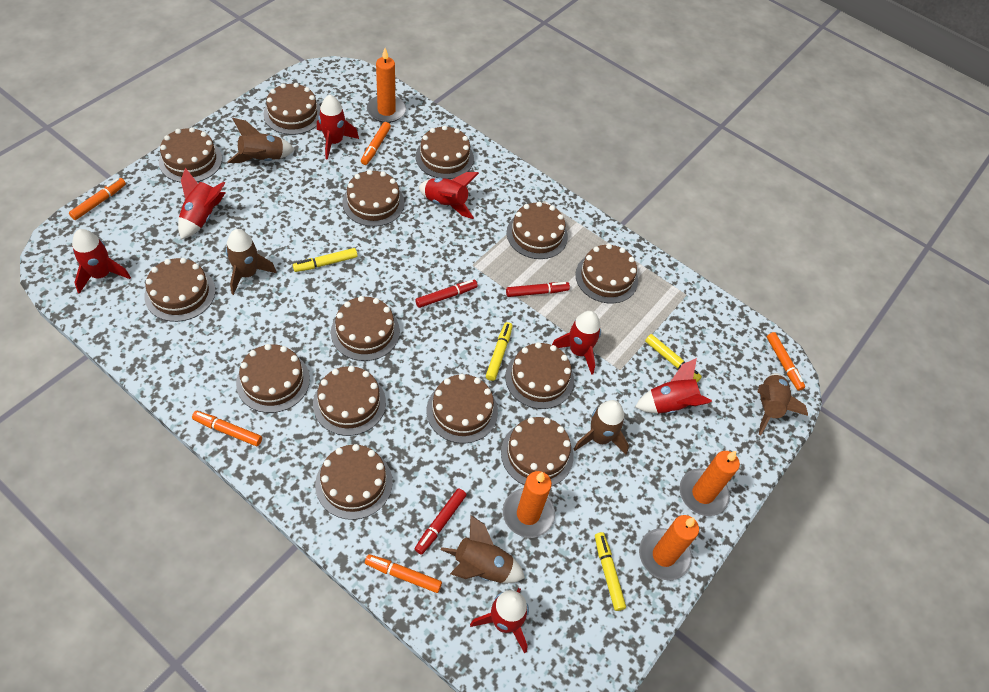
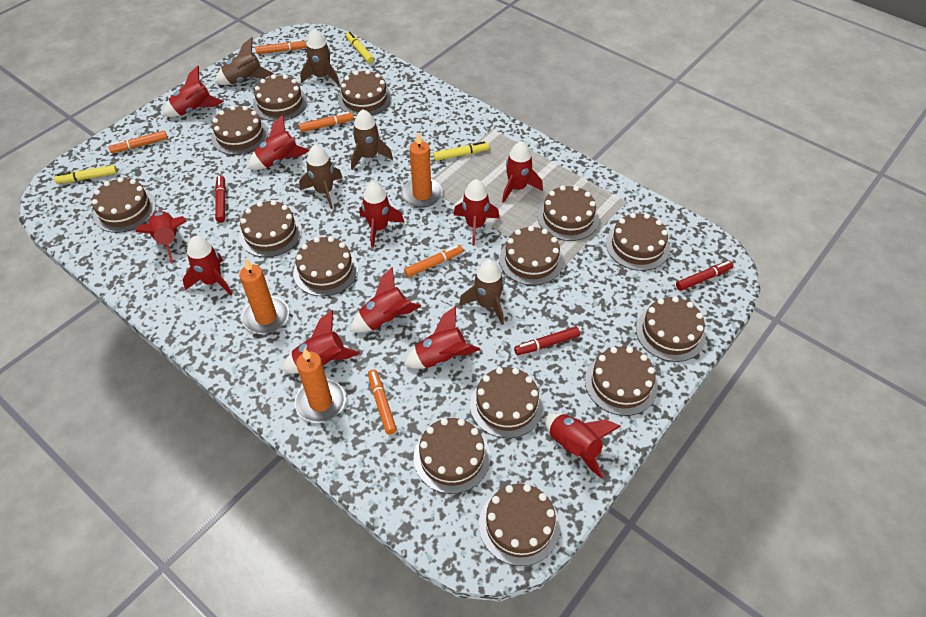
orange candle: 4 -> 3
red rocket: 7 -> 11
yellow marker: 4 -> 3

